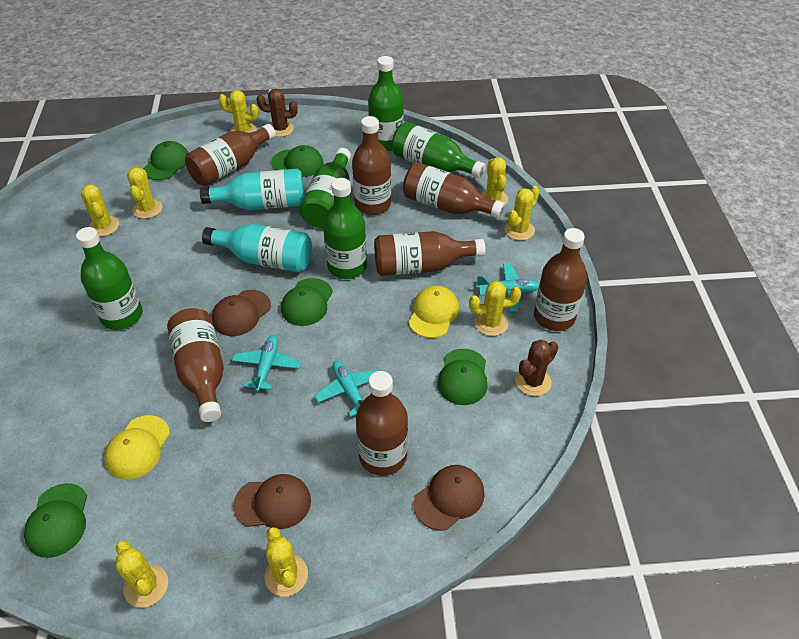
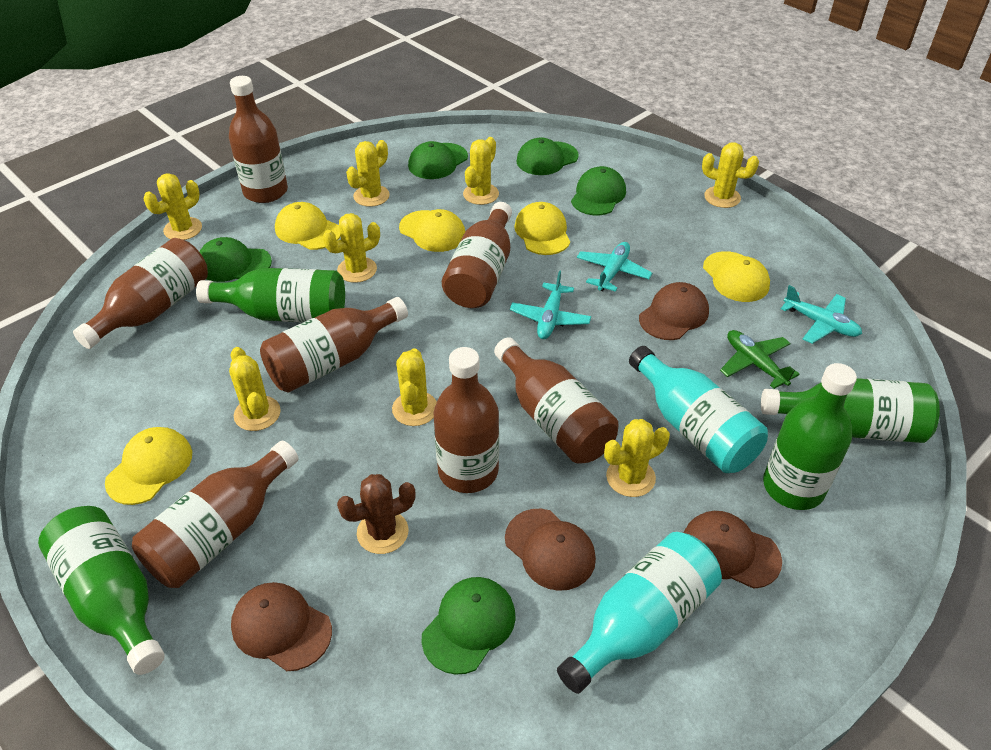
brown cactus: 2 -> 1
brown cap: 3 -> 4
green bottle: 5 -> 4
green plane: 0 -> 1
yellow cap: 2 -> 5

